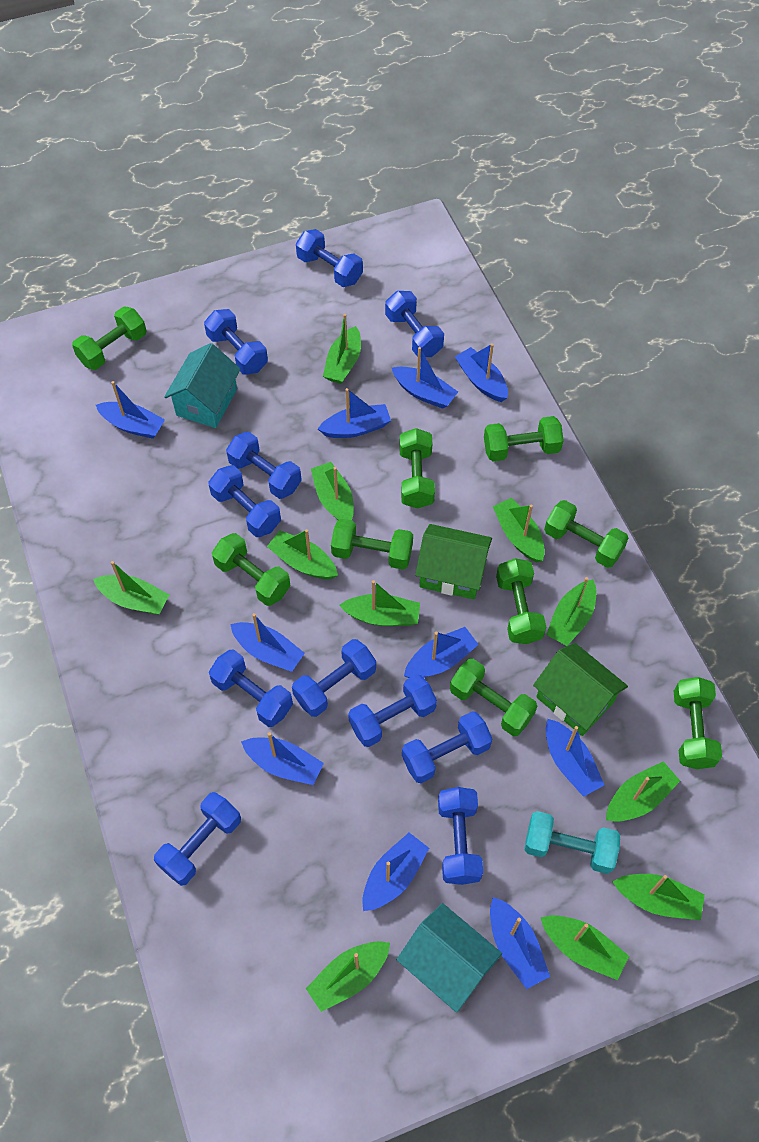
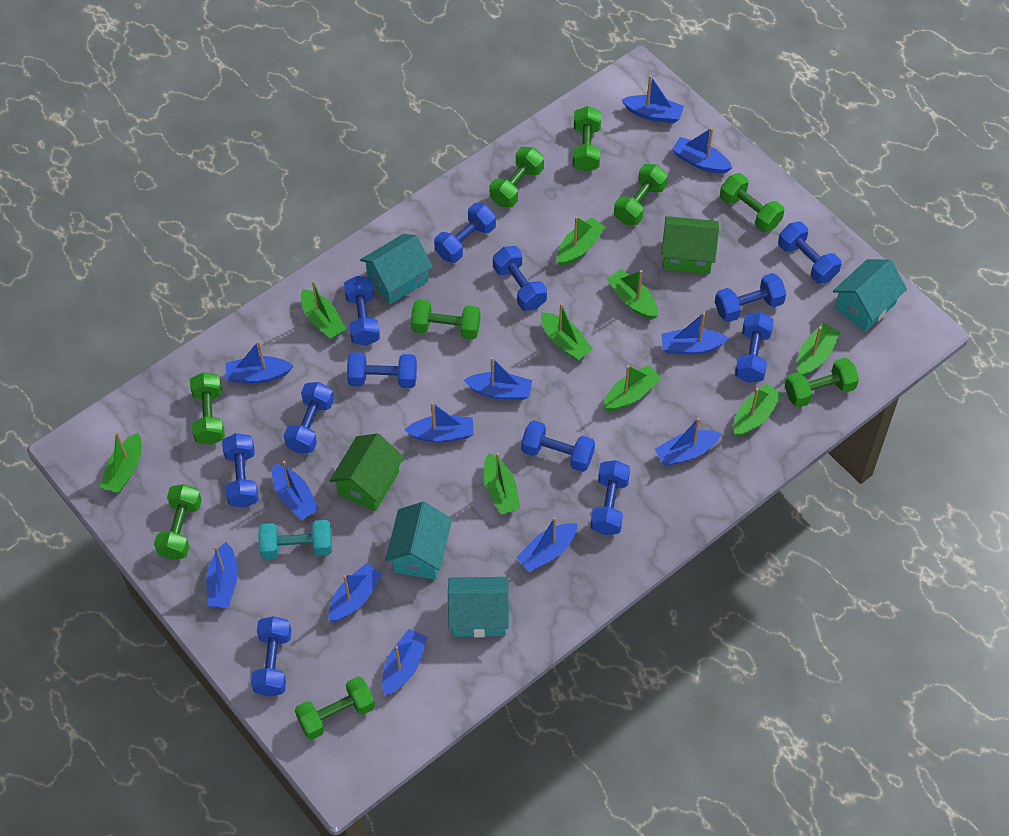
blue boat: 10 -> 12
blue dumbbell: 11 -> 12
green boat: 11 -> 9
turquoise house: 2 -> 4

